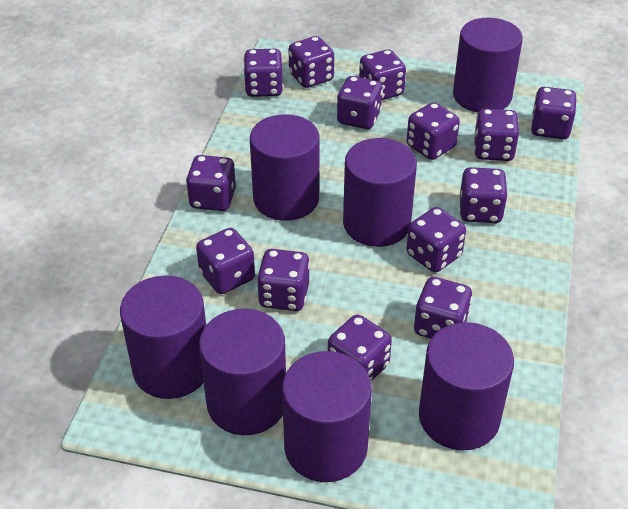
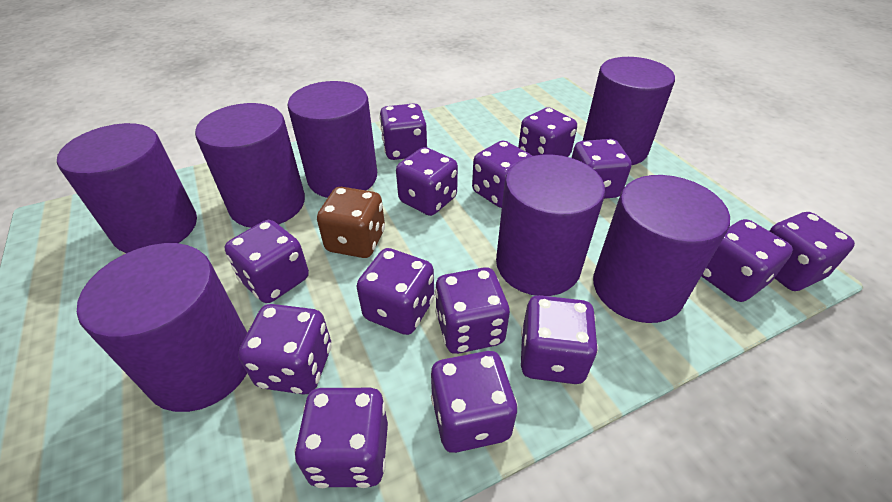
brown dice: 0 -> 1

